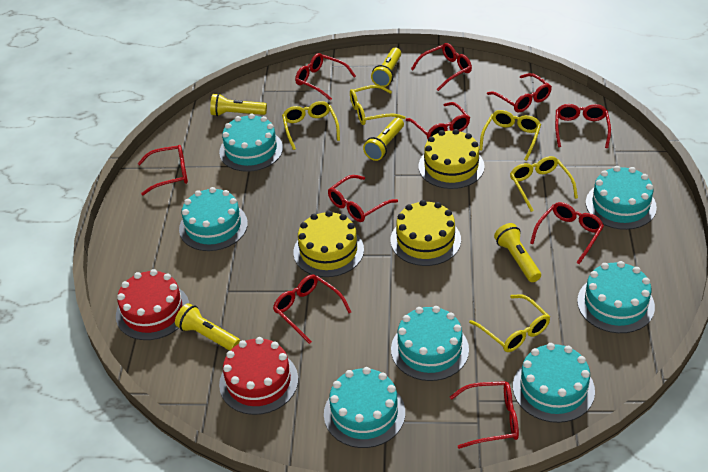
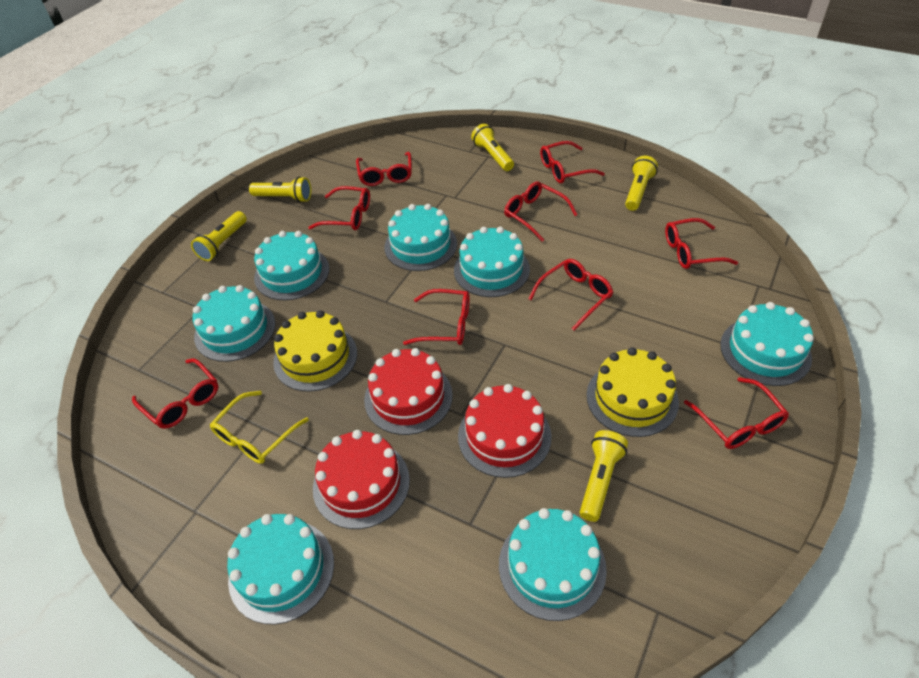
red cake: 2 -> 3
red glasses: 10 -> 9
yellow cake: 3 -> 2
yellow glasses: 5 -> 1

